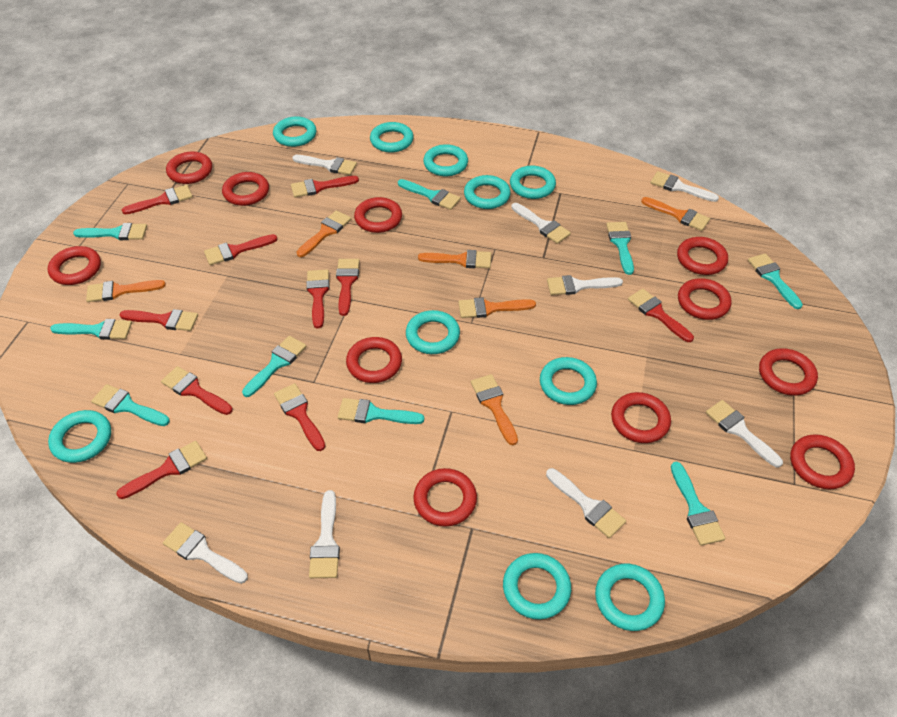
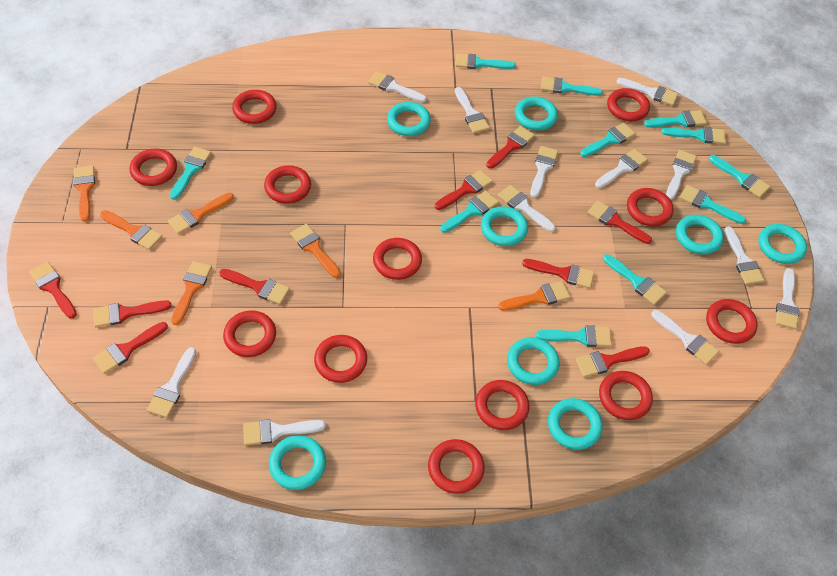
red brush: 10 -> 9
red ring: 11 -> 12
turquoise brush: 9 -> 11
turquoise ring: 10 -> 8
white brush: 8 -> 12

